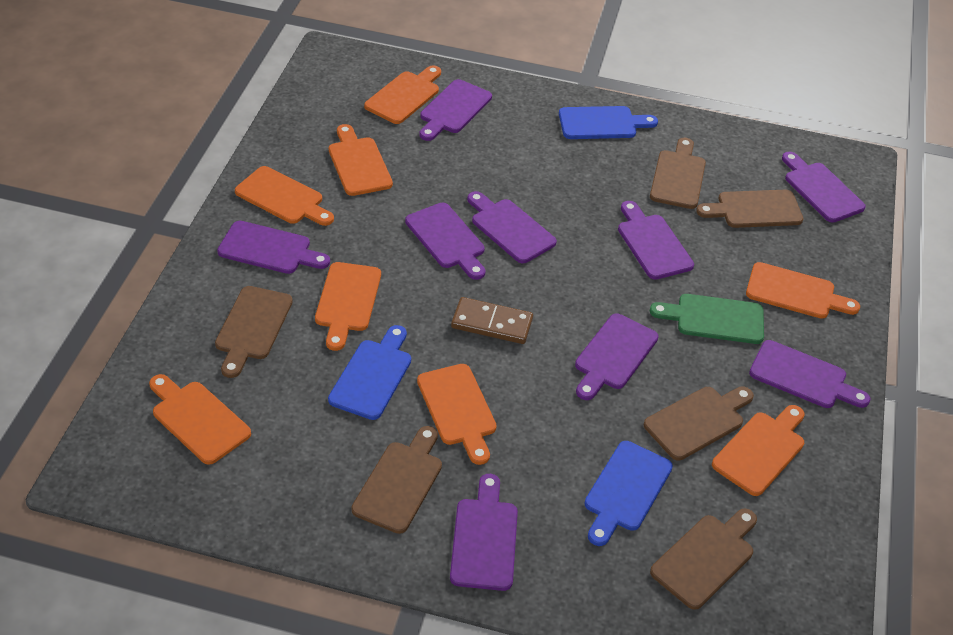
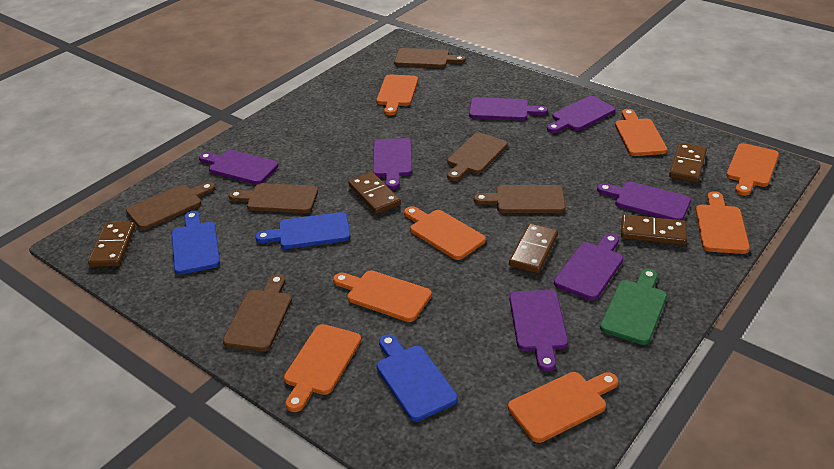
brown domino: 1 -> 5
purple cutting board: 9 -> 7

